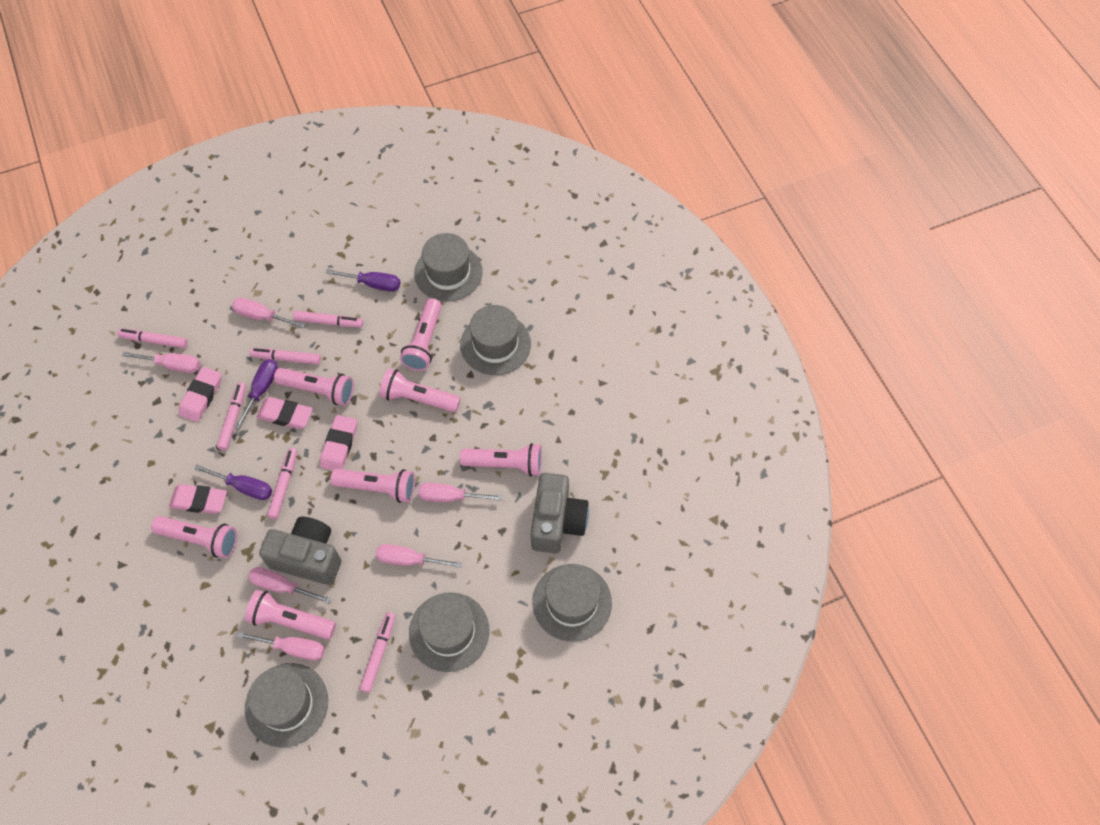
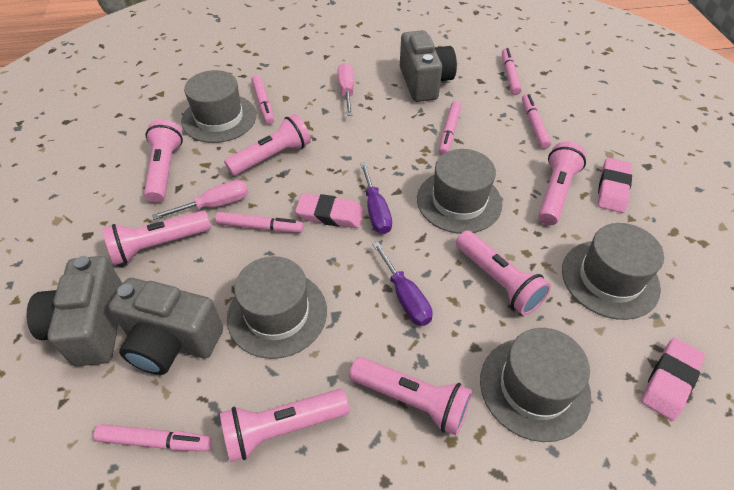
grey camera: 2 -> 3
pink eraser: 4 -> 3
pink screwdriver: 6 -> 2
purple screwdriver: 3 -> 2

